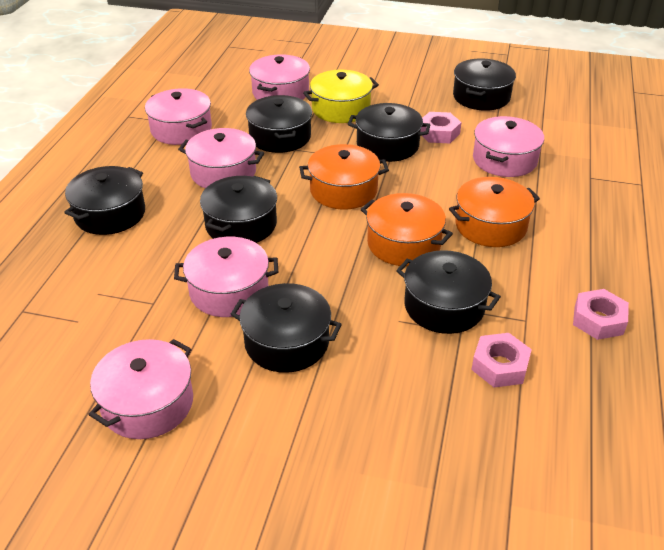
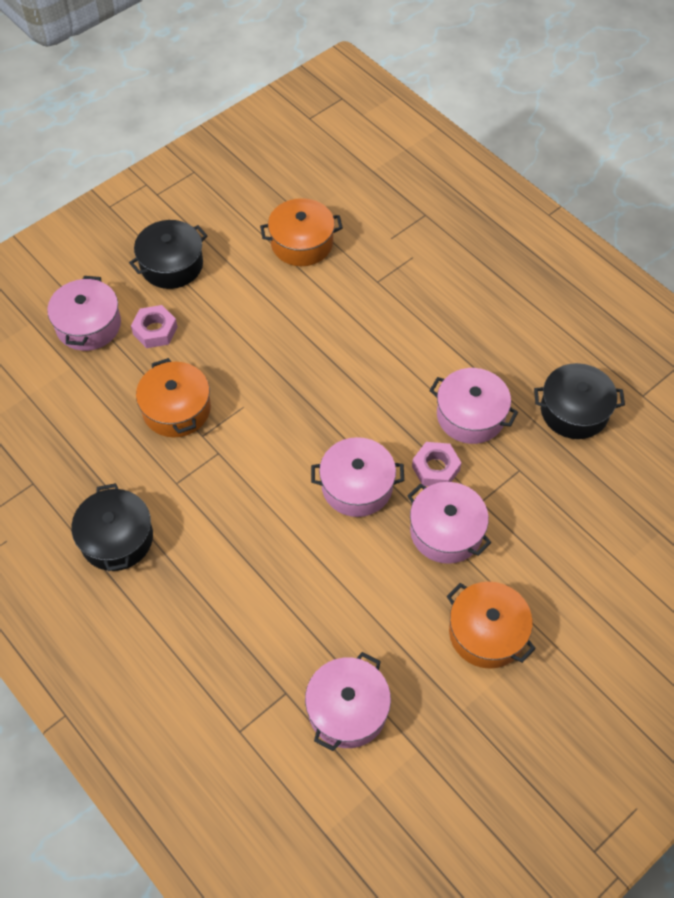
black pot: 7 -> 3
pink nut: 3 -> 2
pink pot: 6 -> 5
yellow pot: 1 -> 0

